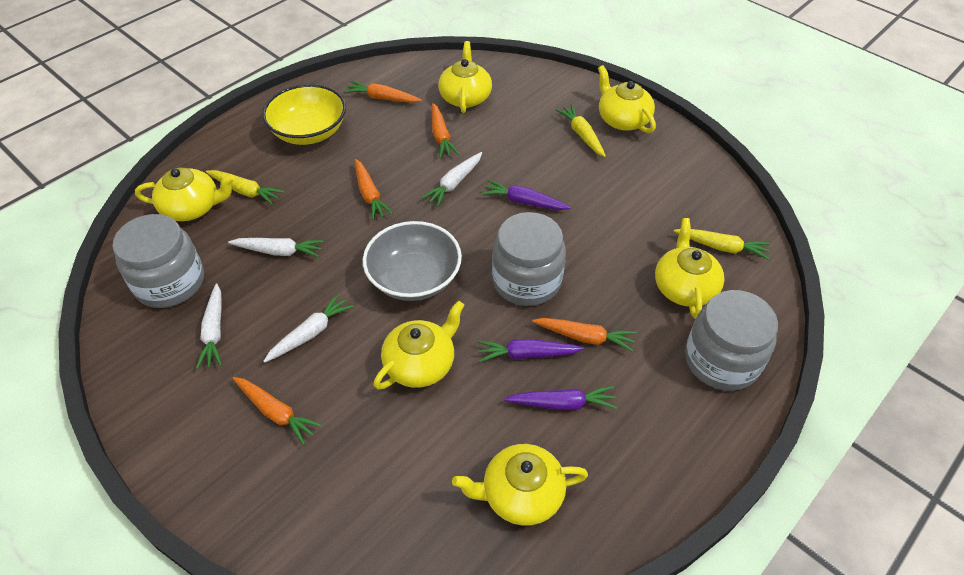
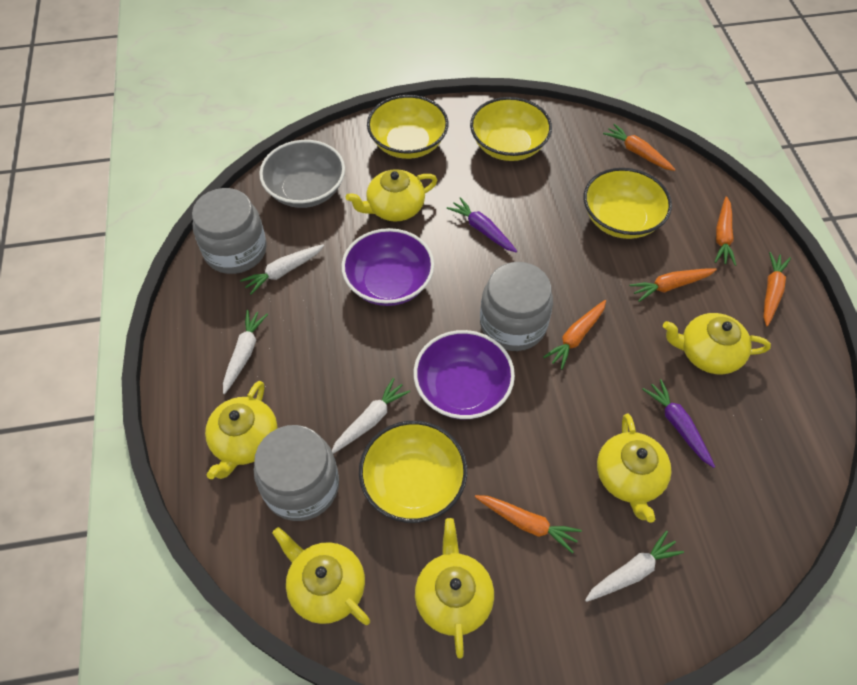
orange carrot: 5 -> 6
purple bowl: 0 -> 2
purple carrot: 3 -> 2
yellow bowl: 1 -> 4
yellow carrot: 3 -> 0

